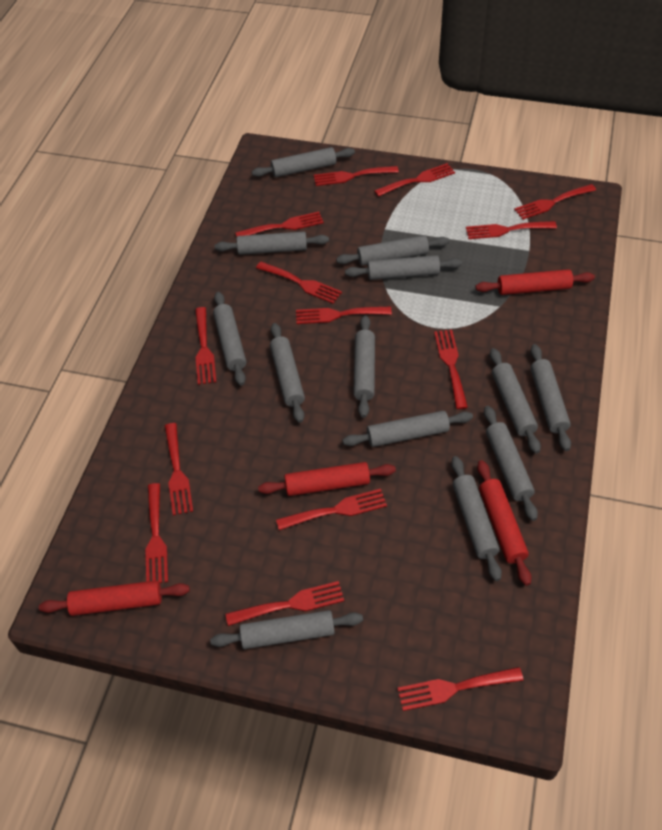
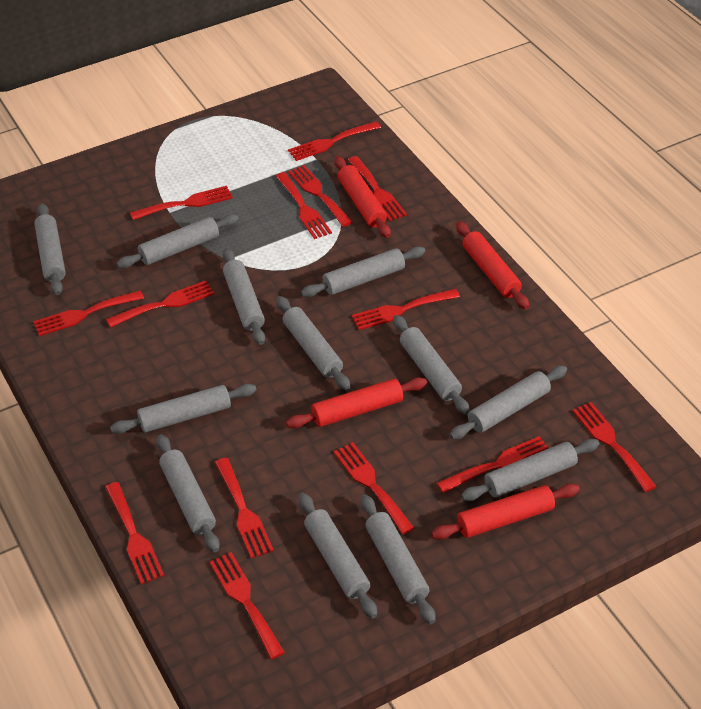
grey rolling pin: 13 -> 12

